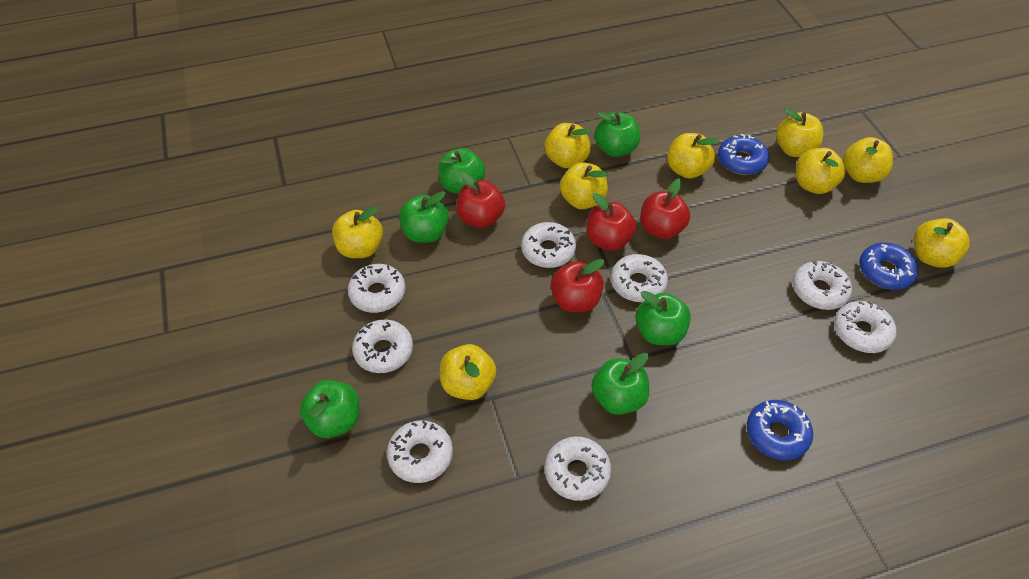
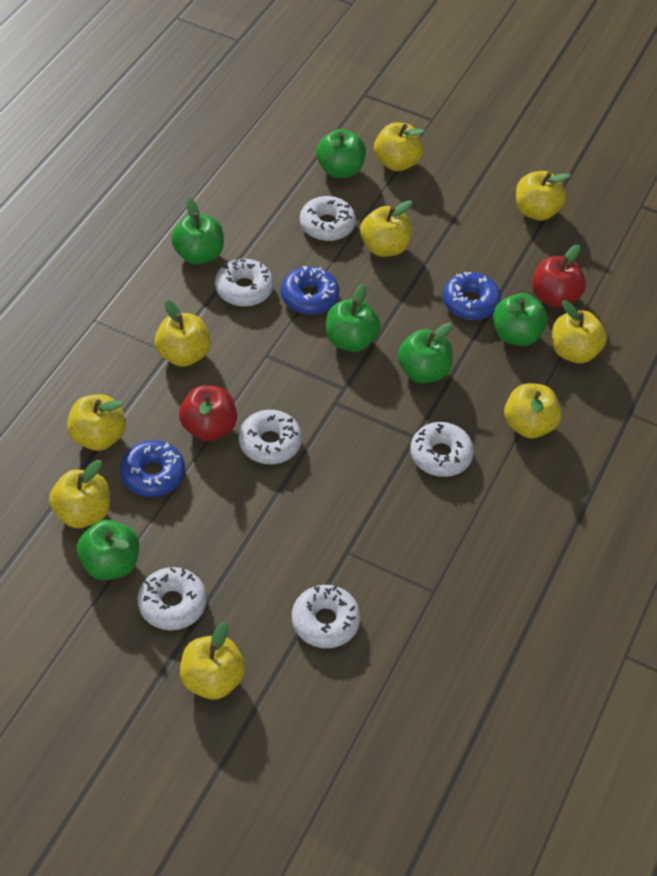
red apple: 4 -> 2
white donut: 8 -> 6

